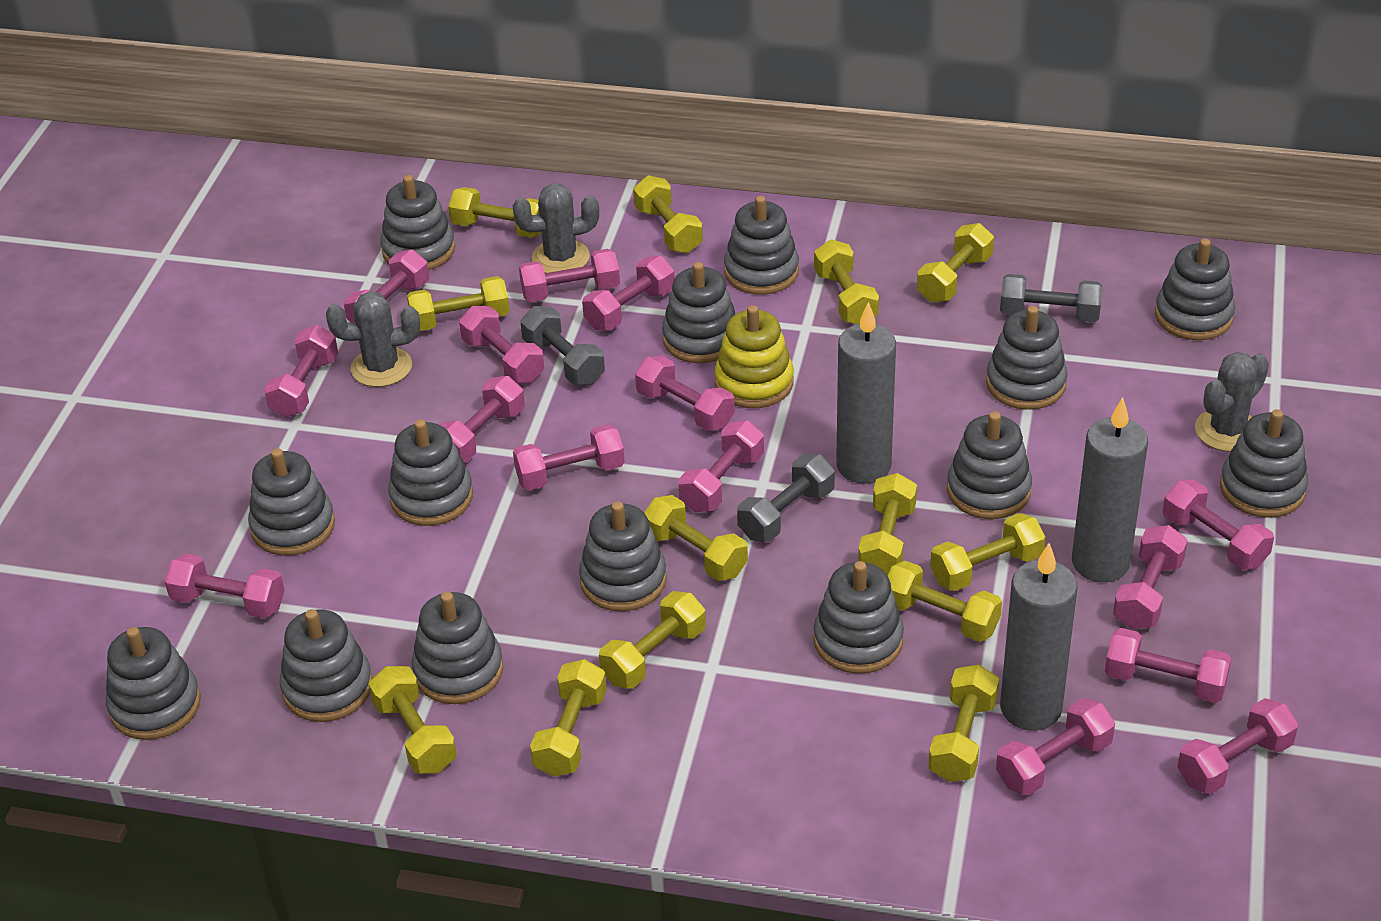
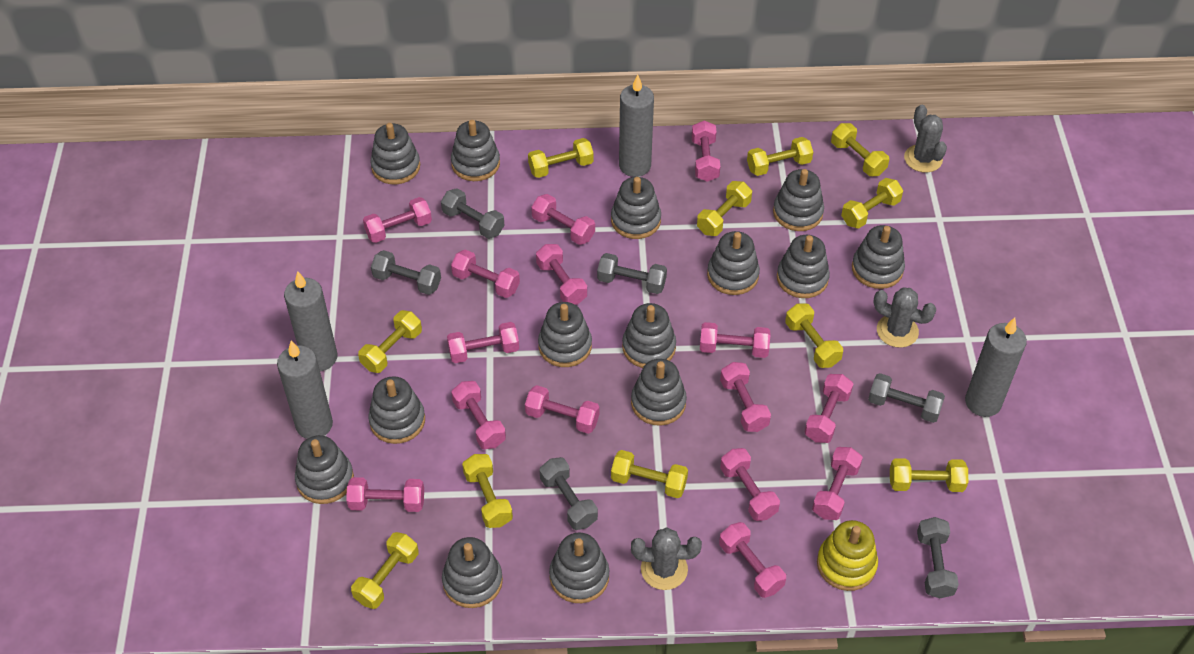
grey candle: 3 -> 4
grey dumbbell: 3 -> 6
yellow dumbbell: 13 -> 11

